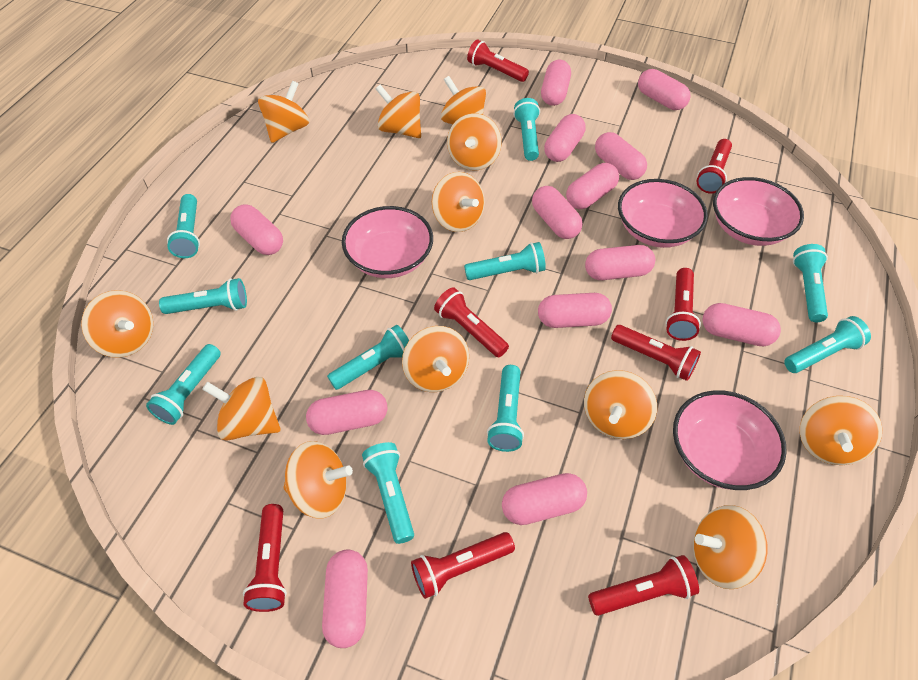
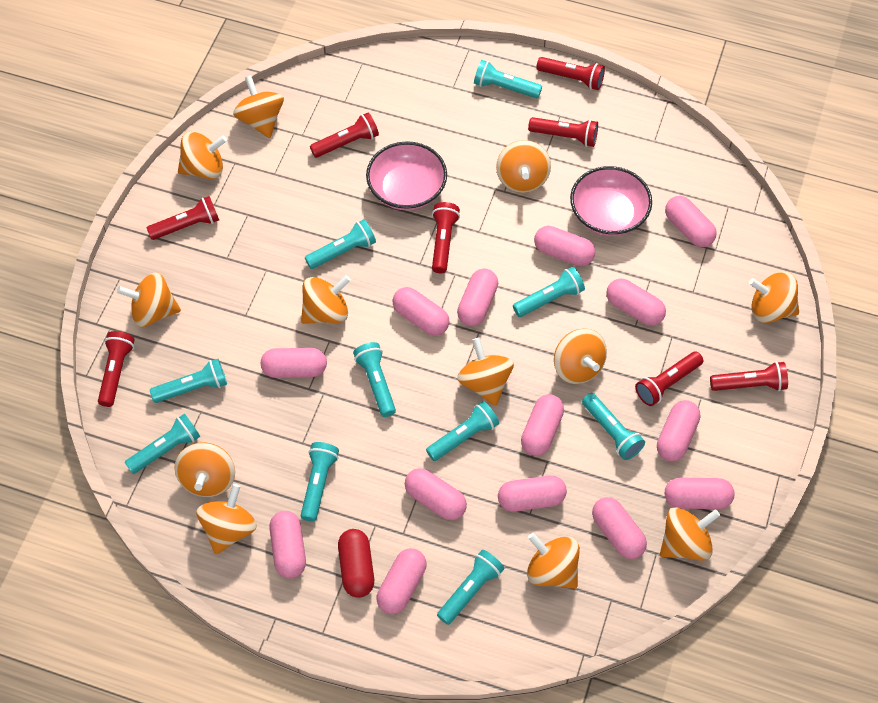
pink bowl: 4 -> 2
pink capsule: 13 -> 14
red capsule: 0 -> 1

